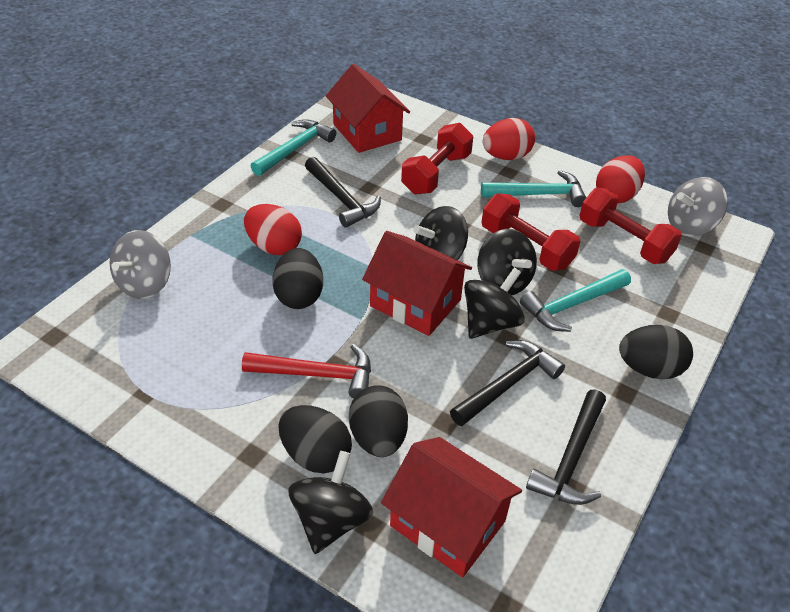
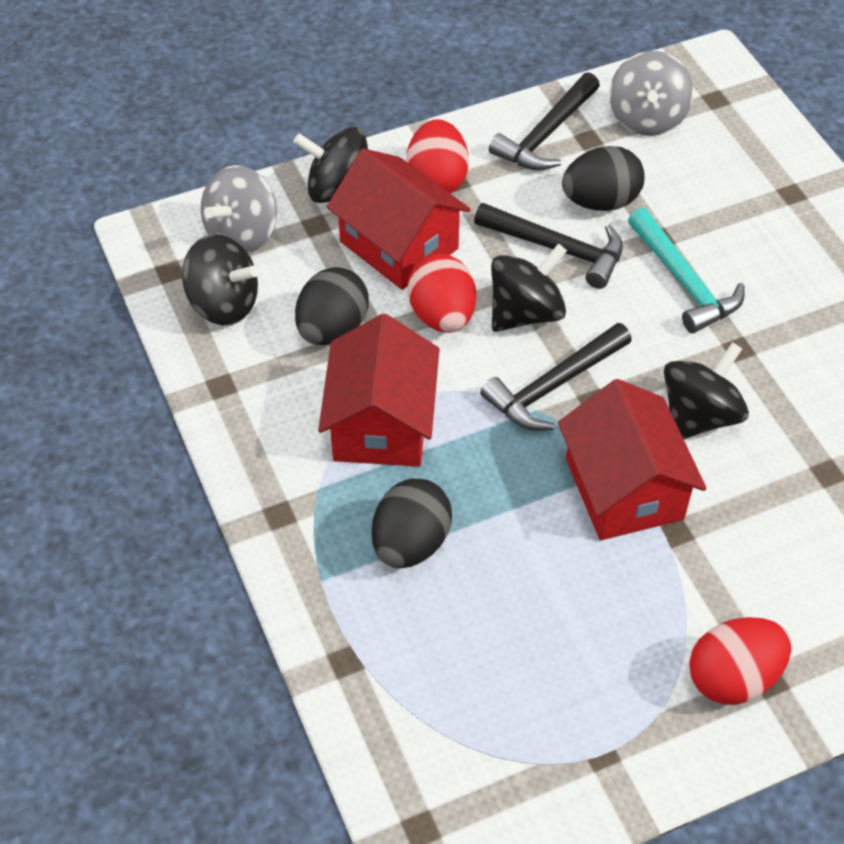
black egg: 4 -> 3
red dumbbell: 3 -> 0
red hammer: 1 -> 0
turquoise hammer: 3 -> 1

